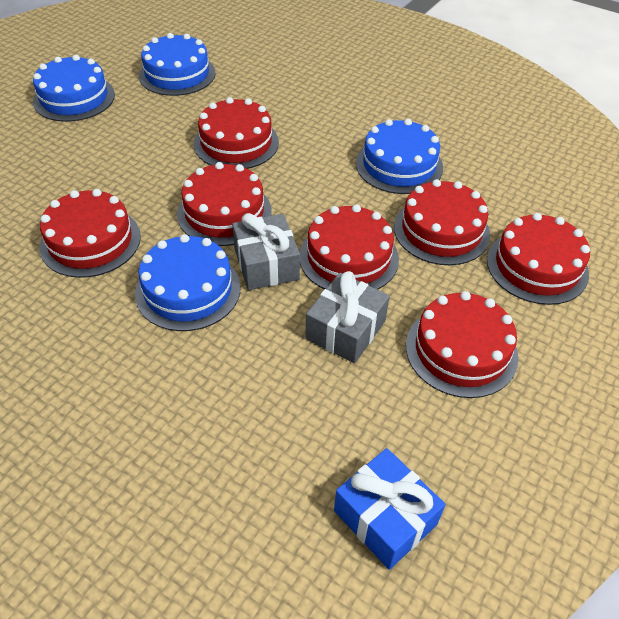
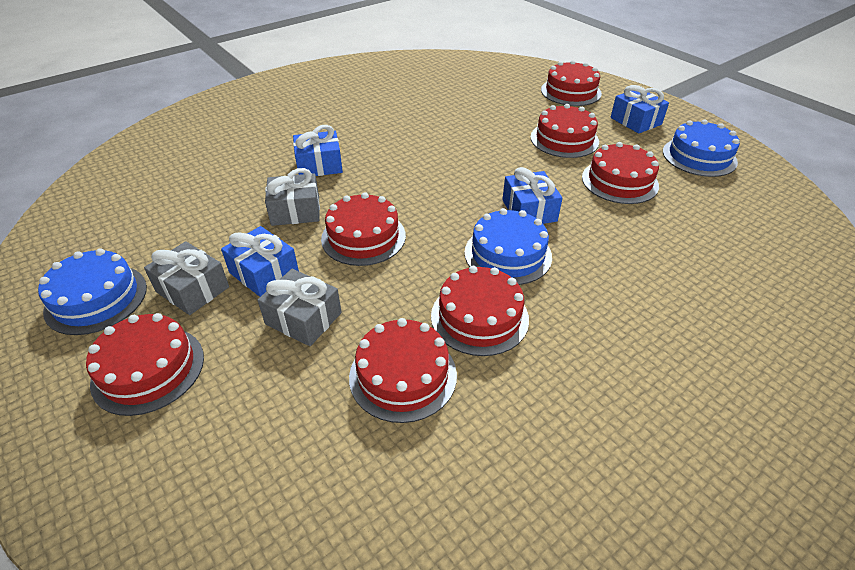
blue cake: 4 -> 3
blue gift: 1 -> 4
grey gift: 2 -> 3

